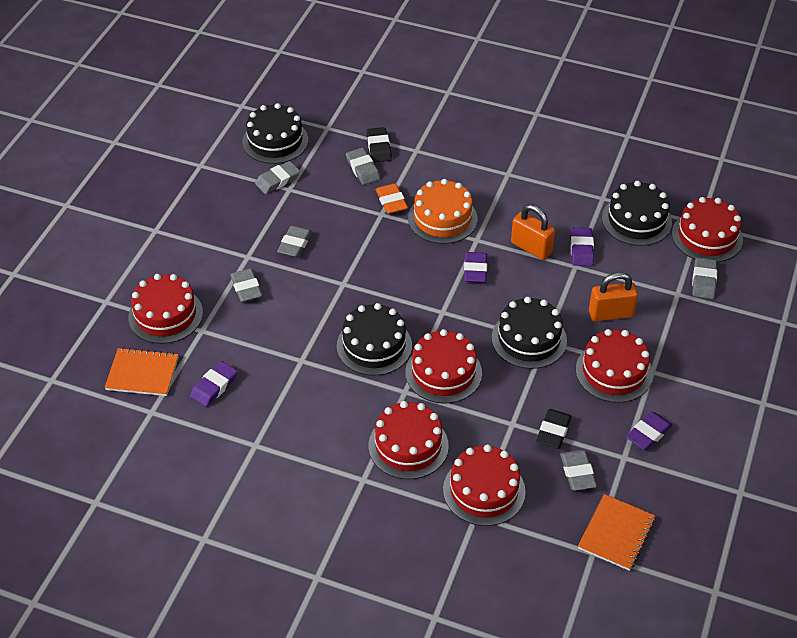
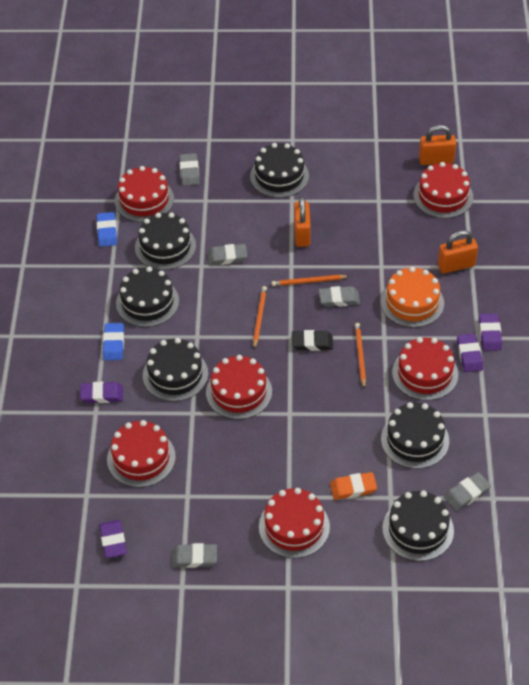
black cake: 4 -> 6
black eraser: 2 -> 1
blue eraser: 0 -> 2
grey eraser: 6 -> 5
orange notebook: 2 -> 0
orange padlock: 2 -> 3
orange pencil: 0 -> 3

